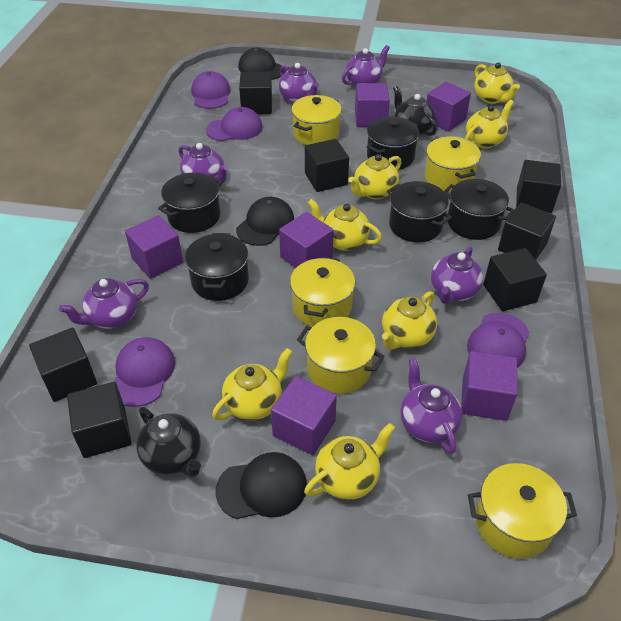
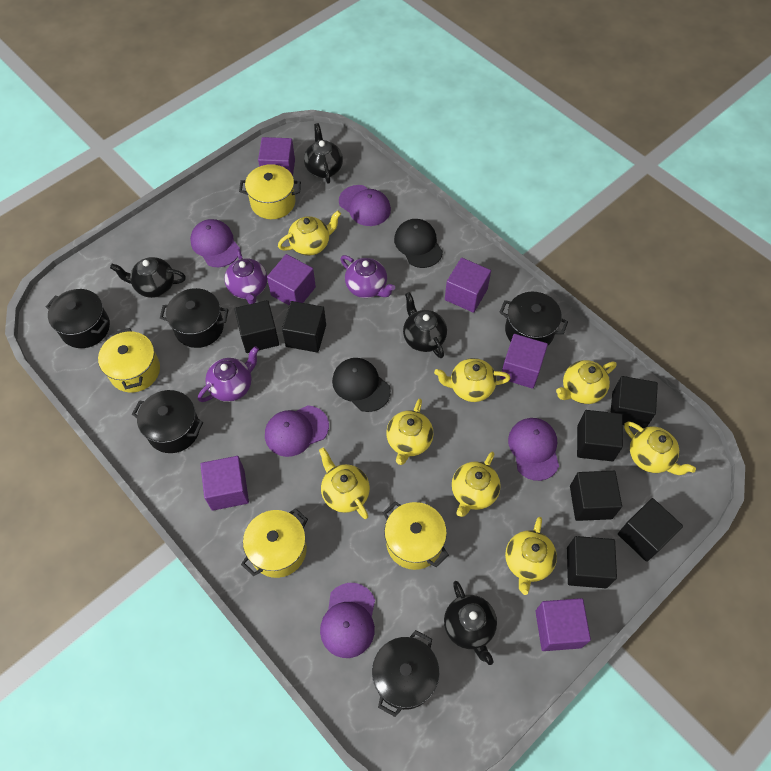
black cap: 3 -> 2
black teapot: 2 -> 4
purple cap: 4 -> 5
purple teapot: 6 -> 3
yellow pot: 5 -> 4
yellow teapot: 7 -> 8

